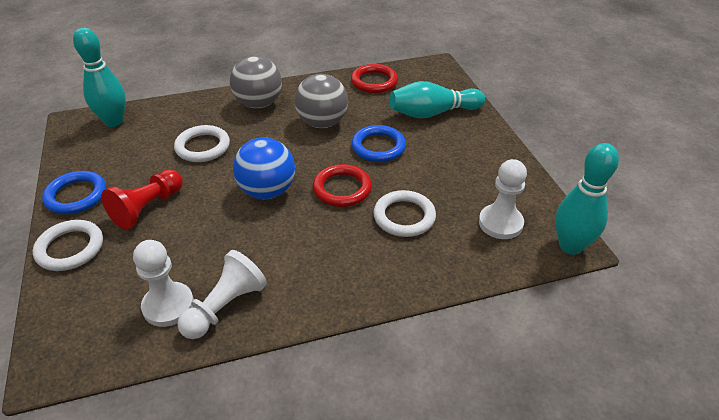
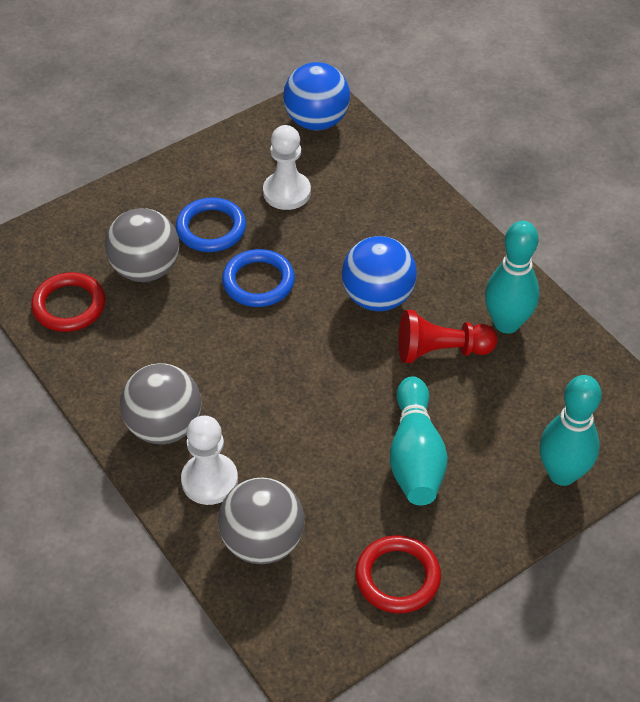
blue ball: 1 -> 2
grey ball: 2 -> 3
white pawn: 3 -> 2
white ring: 3 -> 0

